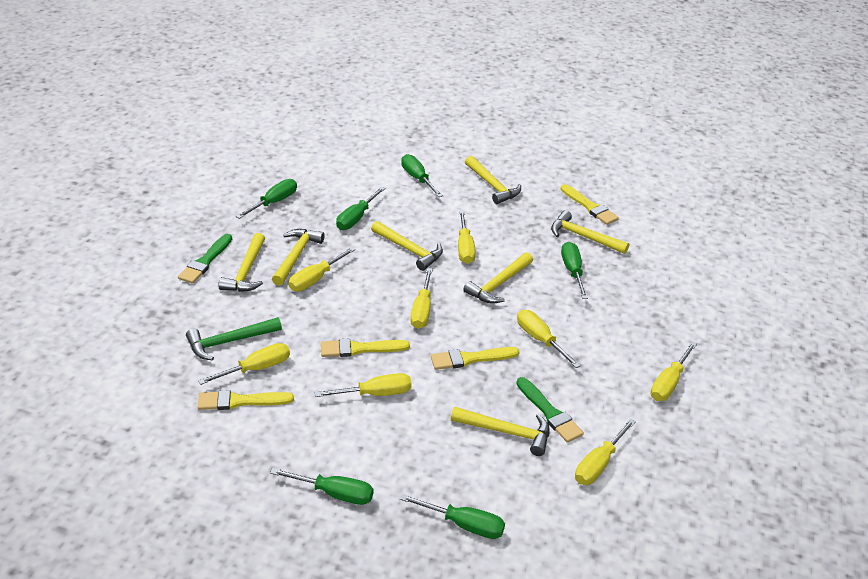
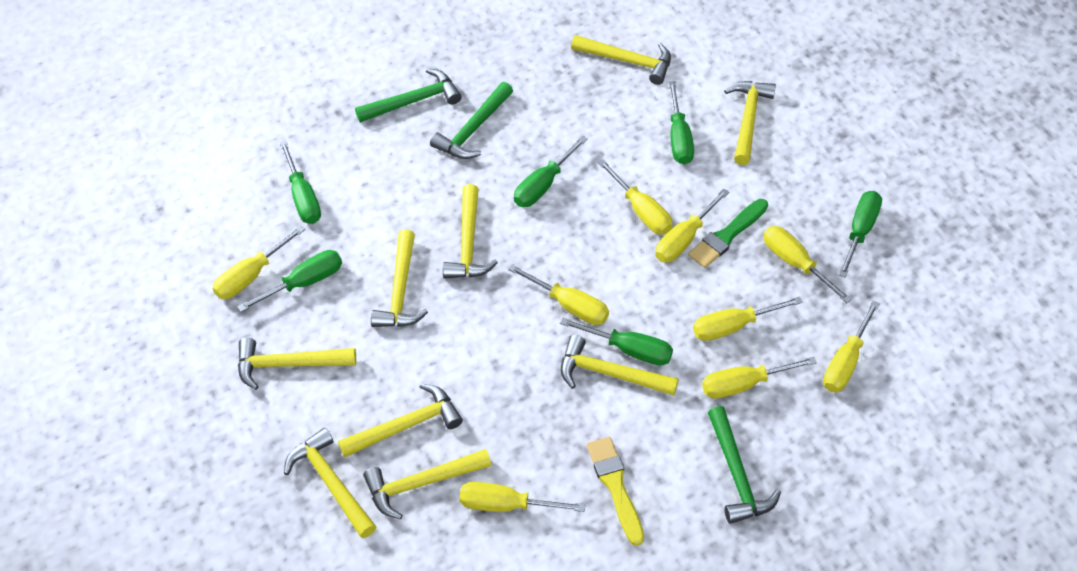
green brush: 2 -> 1
green hammer: 1 -> 3
yellow brush: 4 -> 1
yellow hammer: 7 -> 9
yellow screwdriver: 8 -> 9

